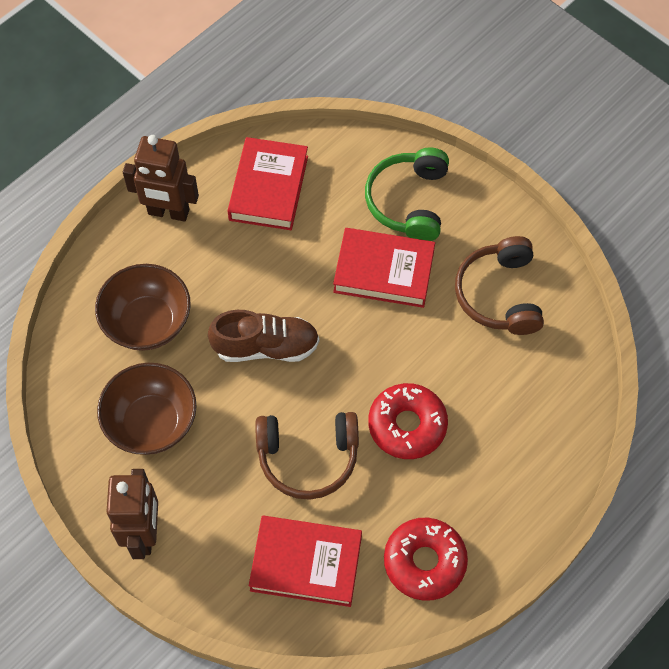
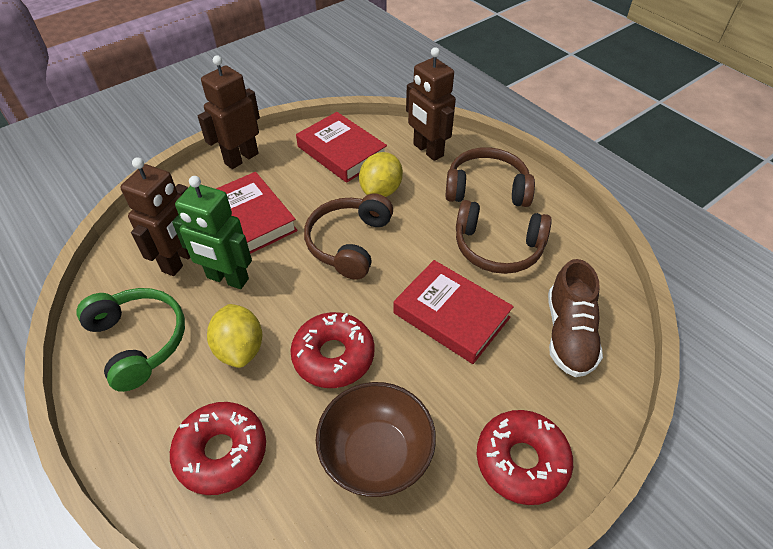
brown bowl: 2 -> 1
brown headphones: 2 -> 3
brown robot: 2 -> 3
green robot: 0 -> 1
red donut: 2 -> 3
yellow lemon: 0 -> 2

